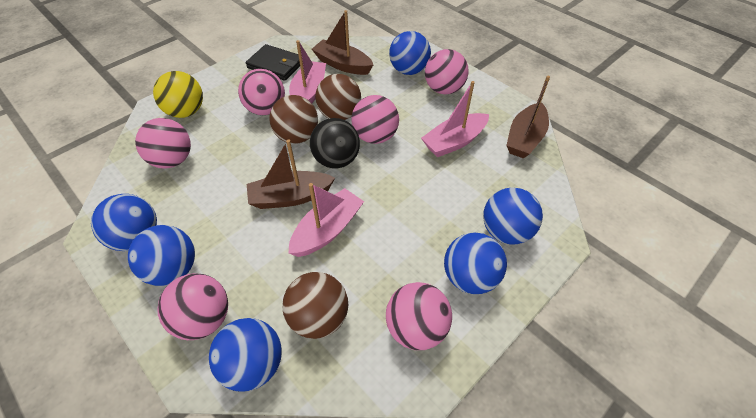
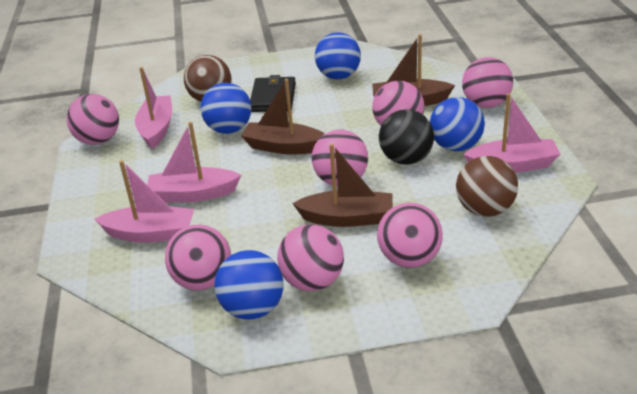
blue ball: 6 -> 4
brown ball: 3 -> 2
pink ball: 6 -> 7
pink boat: 3 -> 4
yellow ball: 1 -> 0

